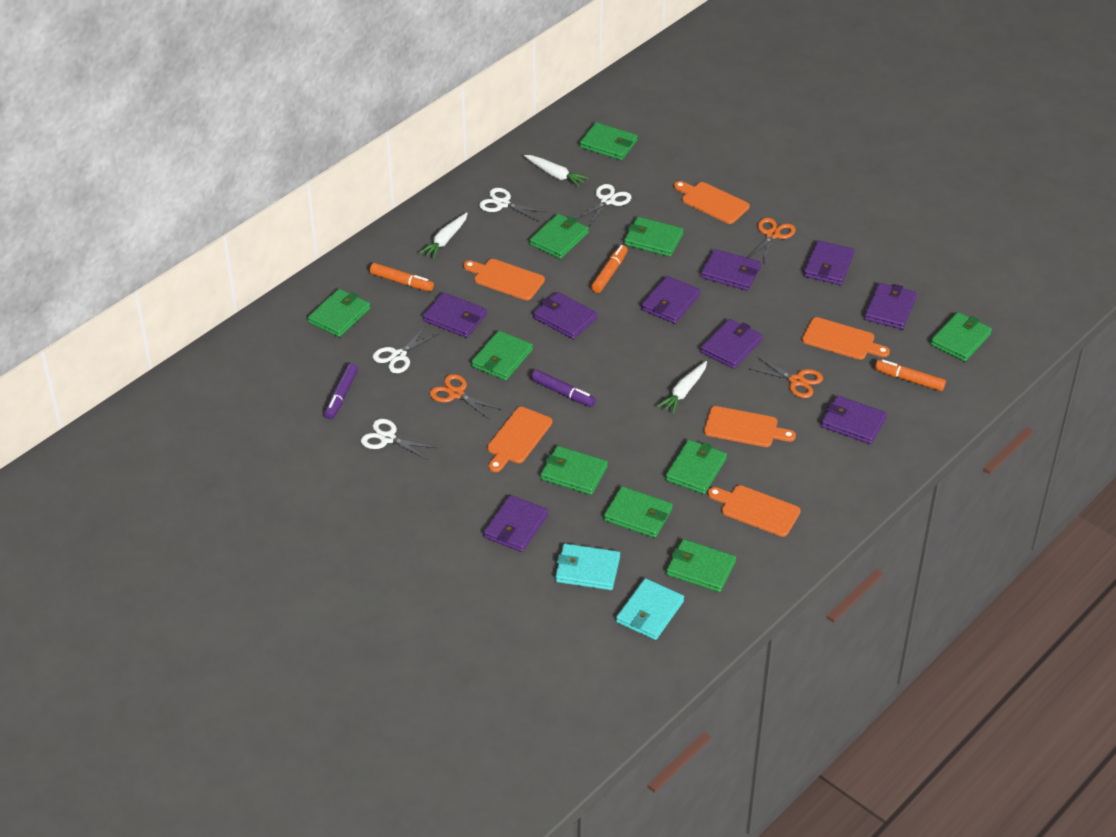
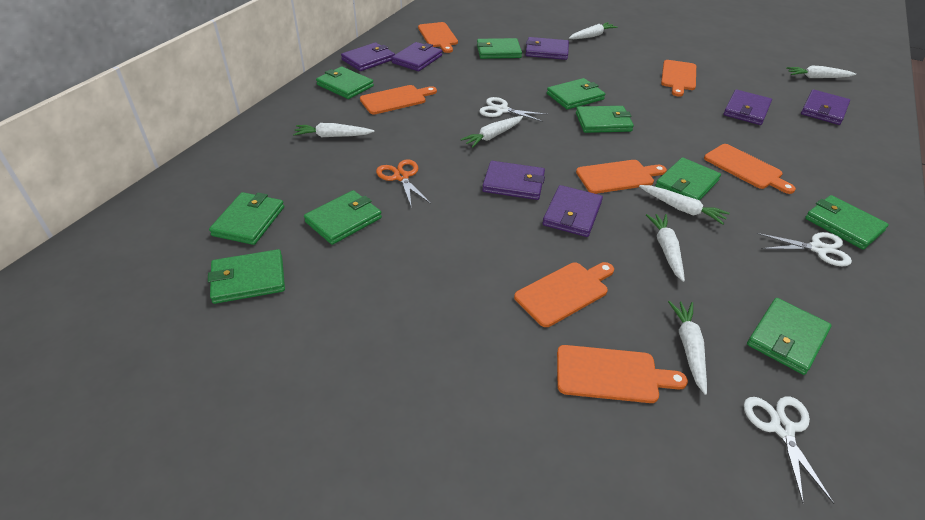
orange cutting board: 6 -> 7
orange marker: 3 -> 0
orange scissors: 3 -> 1
purple marker: 2 -> 0
purple wallet: 9 -> 7
turquoise wallet: 2 -> 0
white carrot: 3 -> 7
white scissors: 4 -> 3

